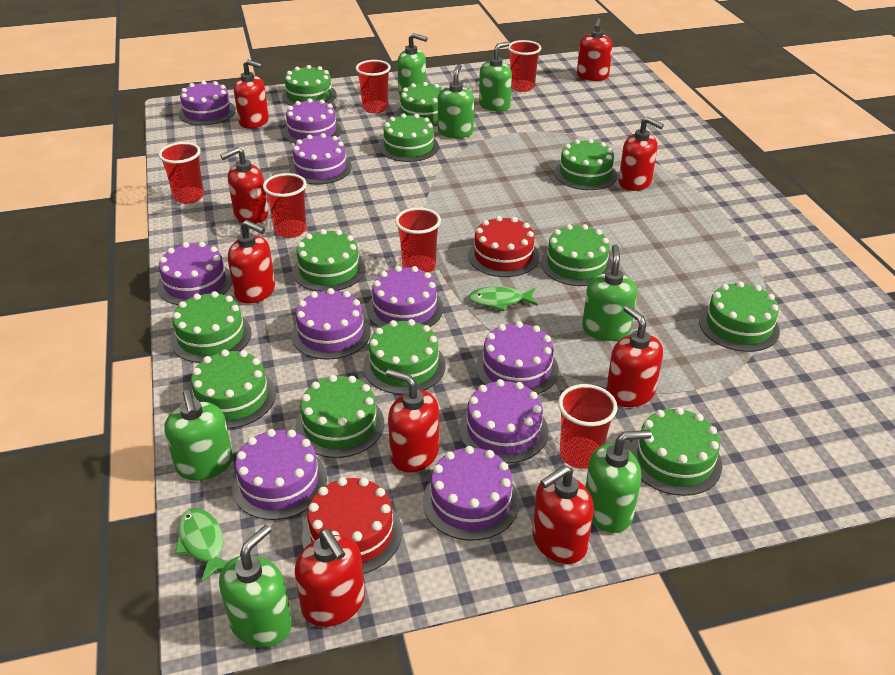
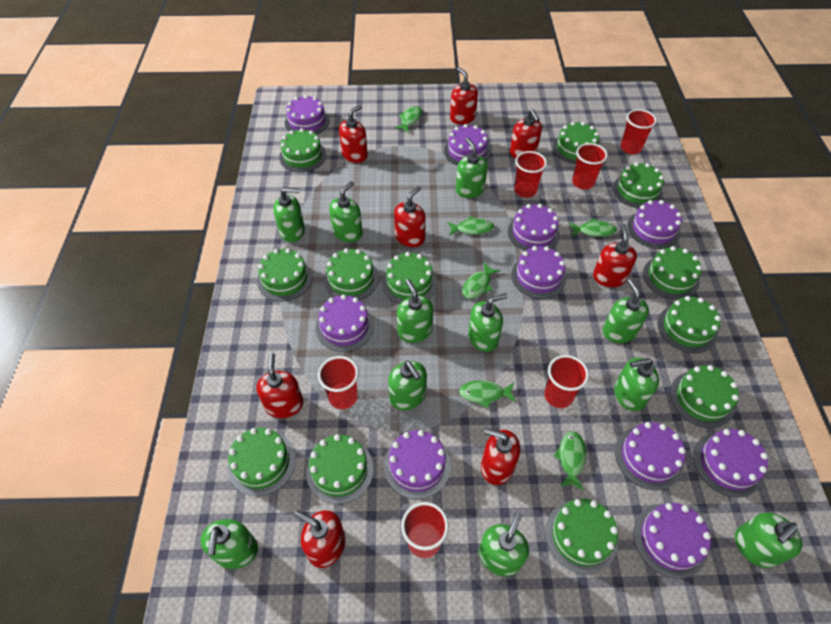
green fish: 2 -> 6
green soap dispenser: 7 -> 11
red cake: 2 -> 0
red soap dispenser: 9 -> 8

